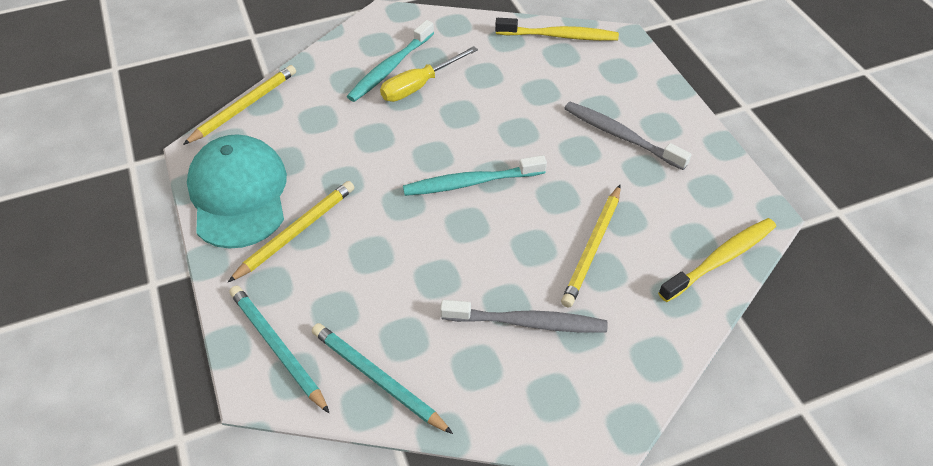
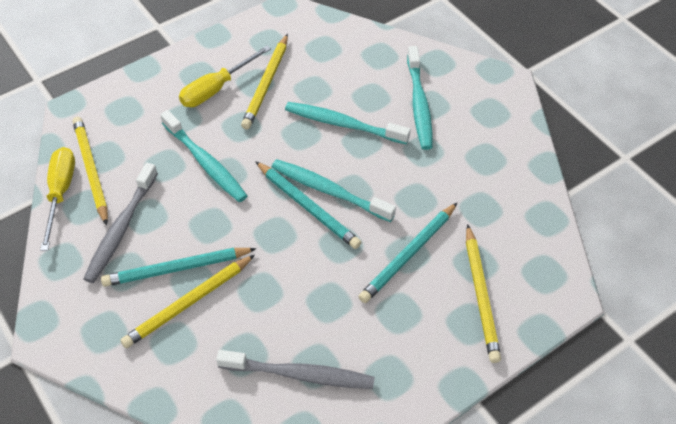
turquoise cap: 1 -> 0
turquoise pencil: 2 -> 3
turquoise toothbrush: 2 -> 4
yellow pencil: 3 -> 4
yellow screwdriver: 1 -> 2
yellow toothbrush: 2 -> 0

